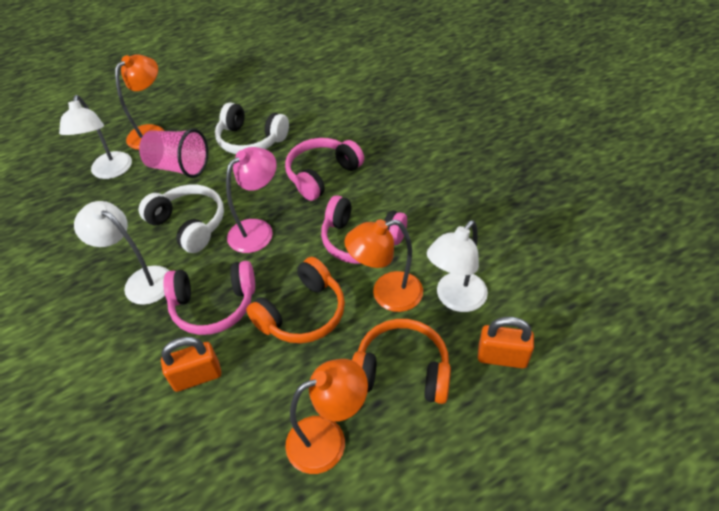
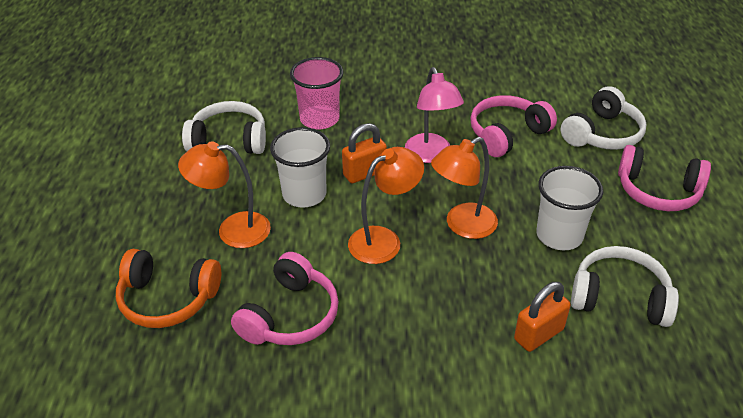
orange headphones: 2 -> 1
white cup: 0 -> 2
white headphones: 2 -> 3
white lamp: 3 -> 0

